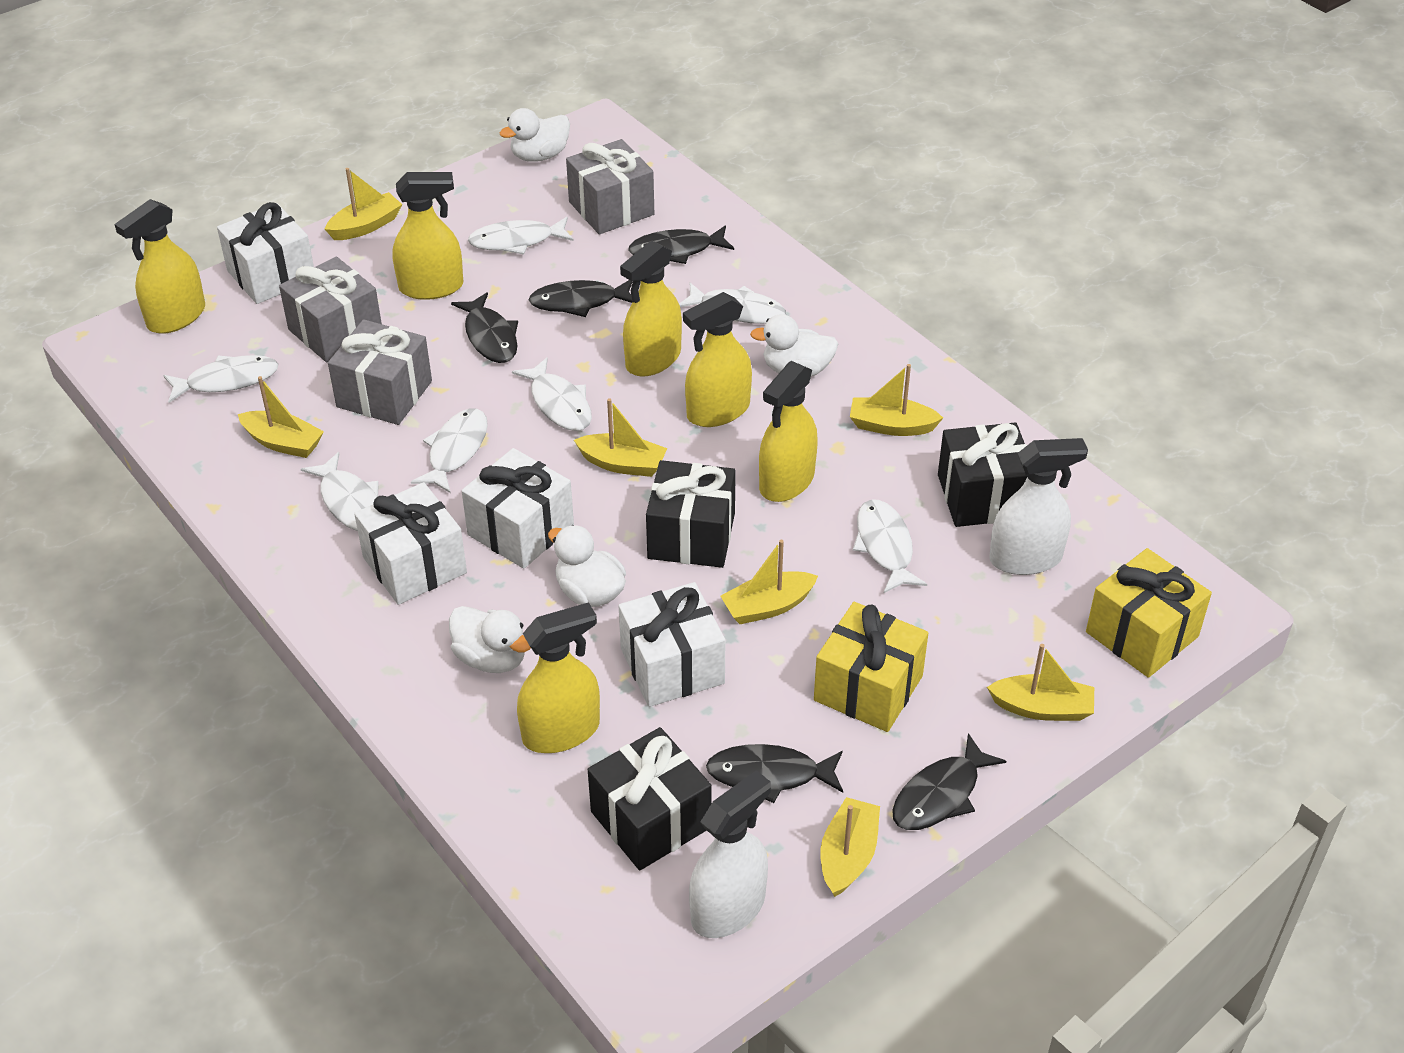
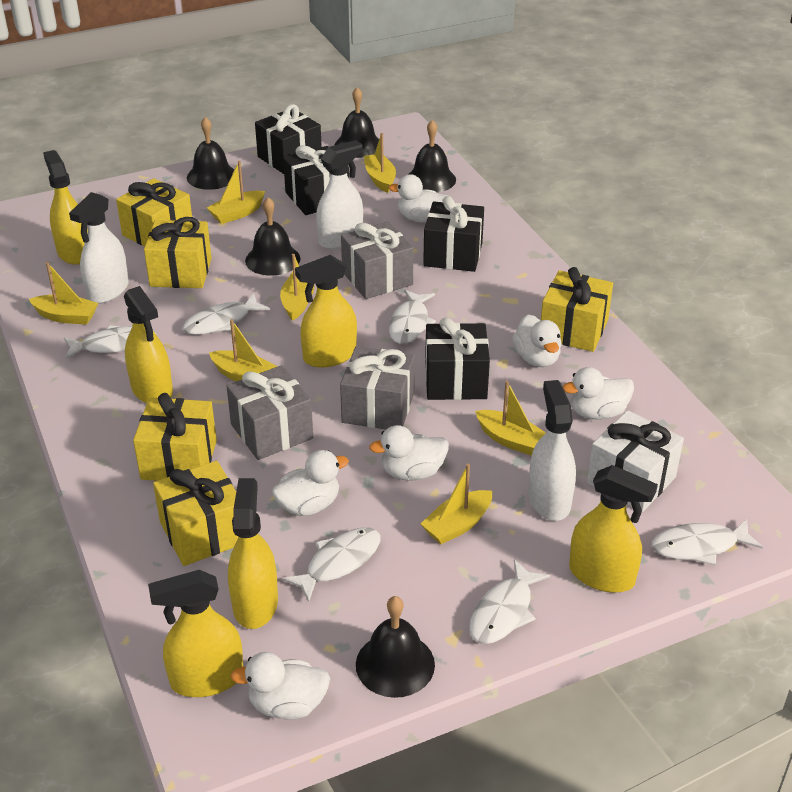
black bell: 0 -> 5
black fish: 5 -> 0
black gift: 3 -> 4
white duck: 4 -> 6
white fish: 7 -> 6
white gift: 4 -> 1
white spray bottle: 2 -> 3
yellow gift: 2 -> 5

